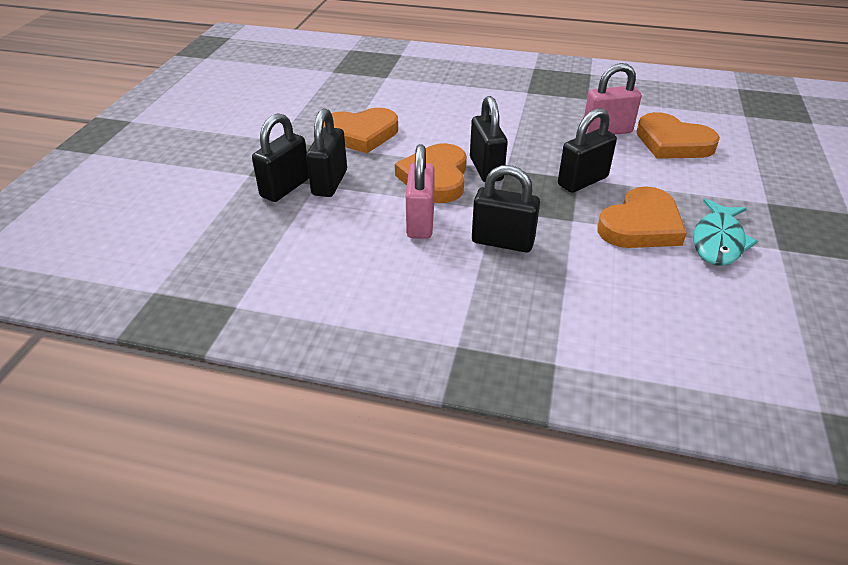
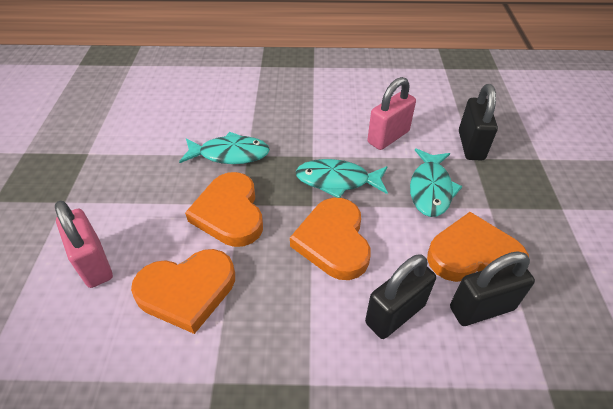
black padlock: 5 -> 3
turquoise fish: 1 -> 3

